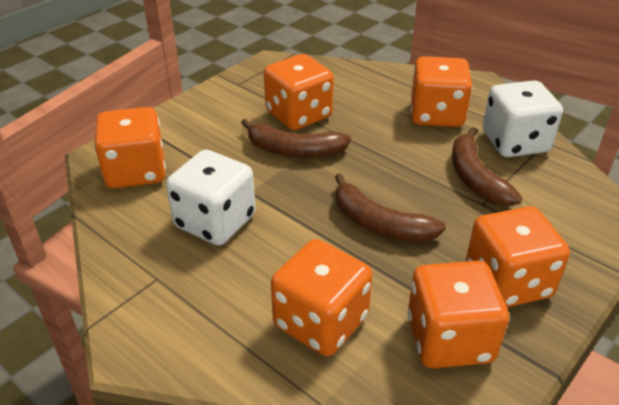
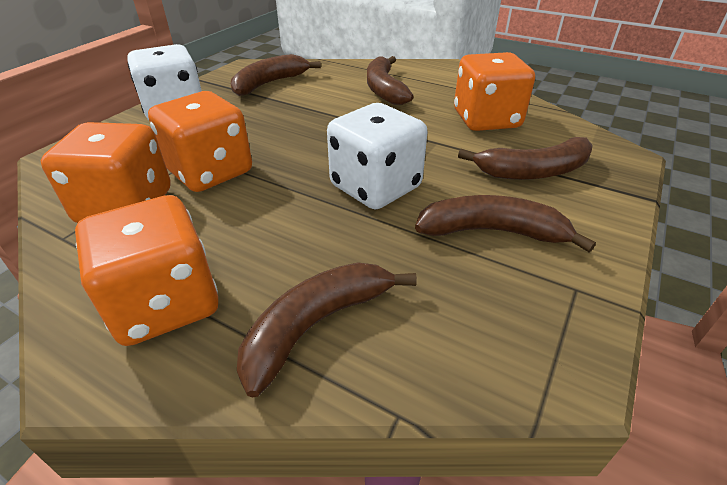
brown banana: 3 -> 5
orange dice: 6 -> 4

